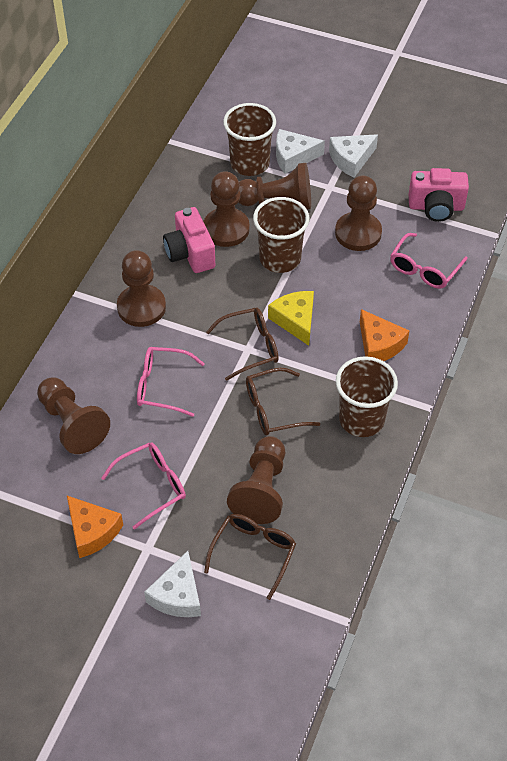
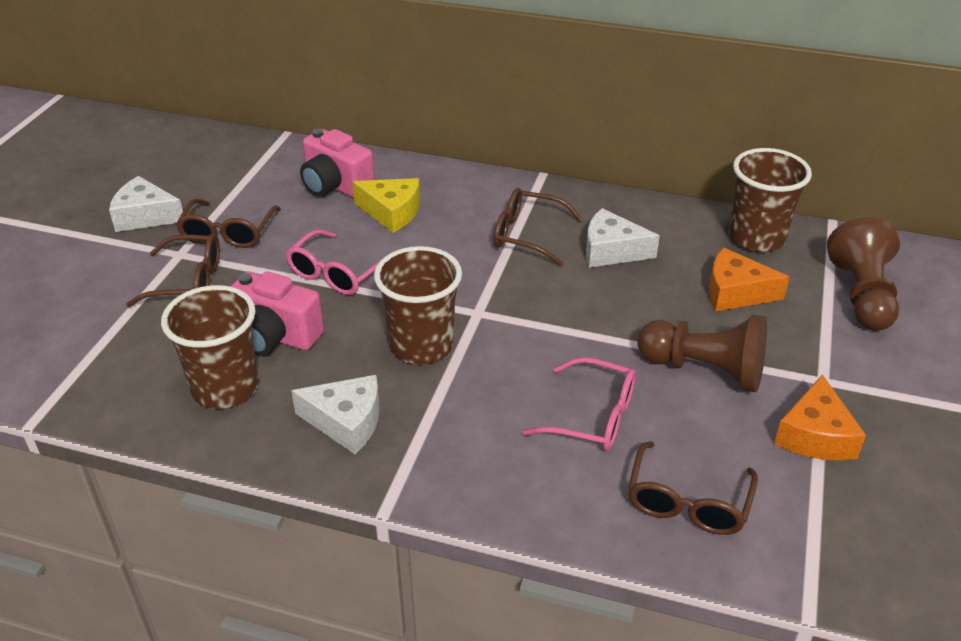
brown glasses: 3 -> 4
brown pawn: 6 -> 2
pink glasses: 3 -> 2

